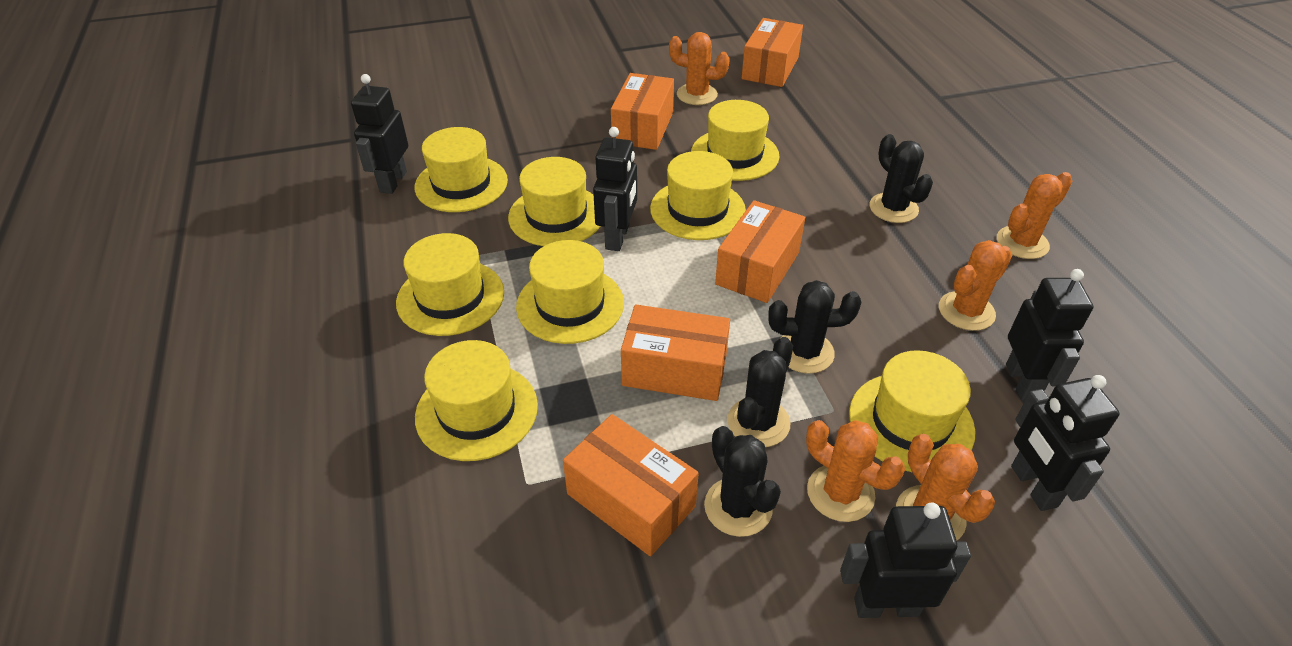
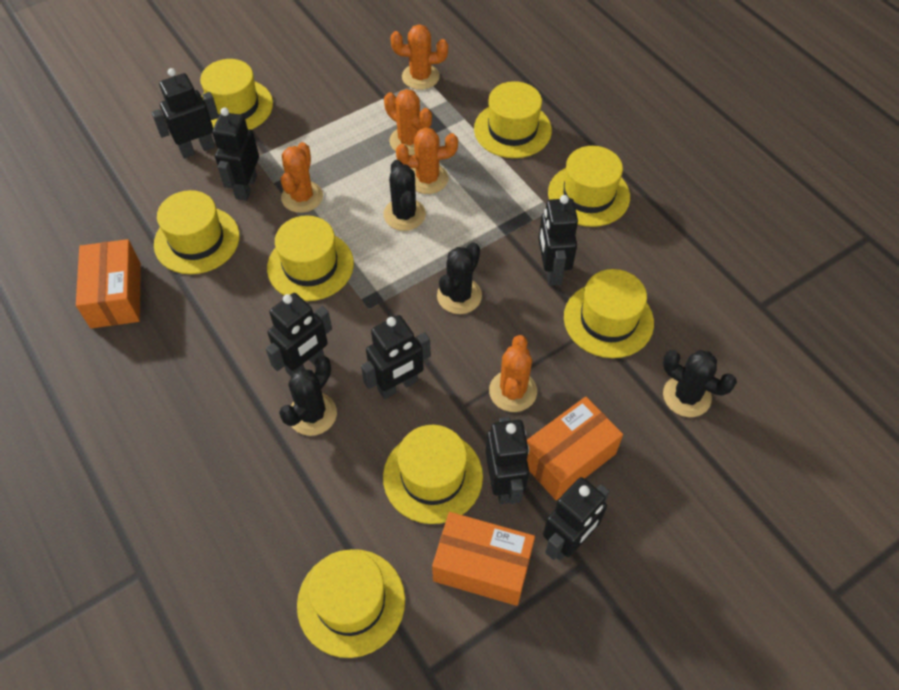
black robot: 5 -> 7
orange box: 5 -> 3

